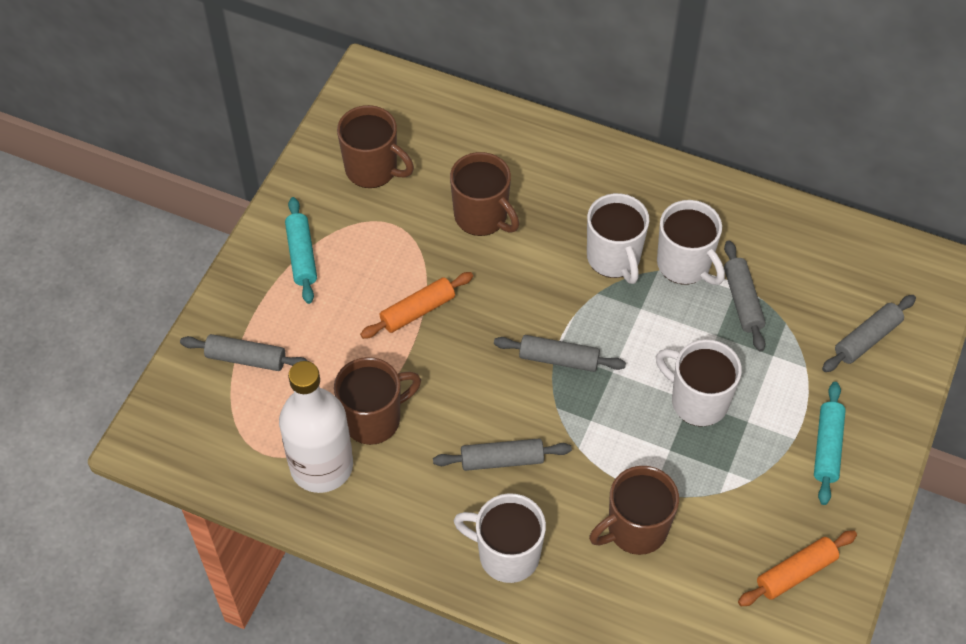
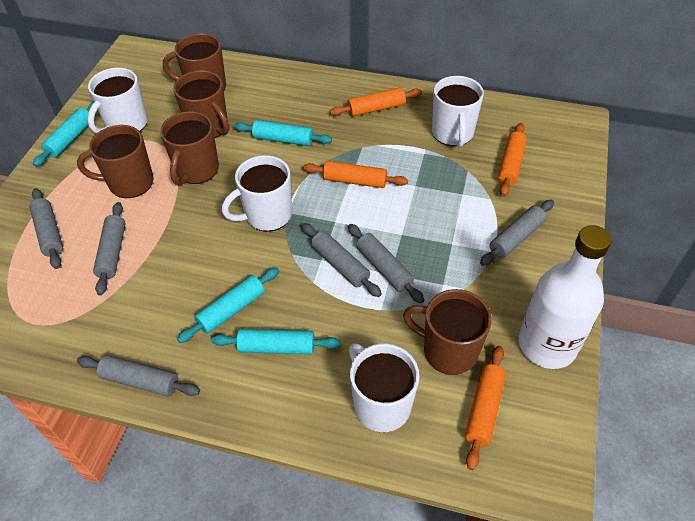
brown mug: 4 -> 5
grey rolling pin: 5 -> 6
orange rolling pin: 2 -> 4
turquoise rolling pin: 2 -> 4

